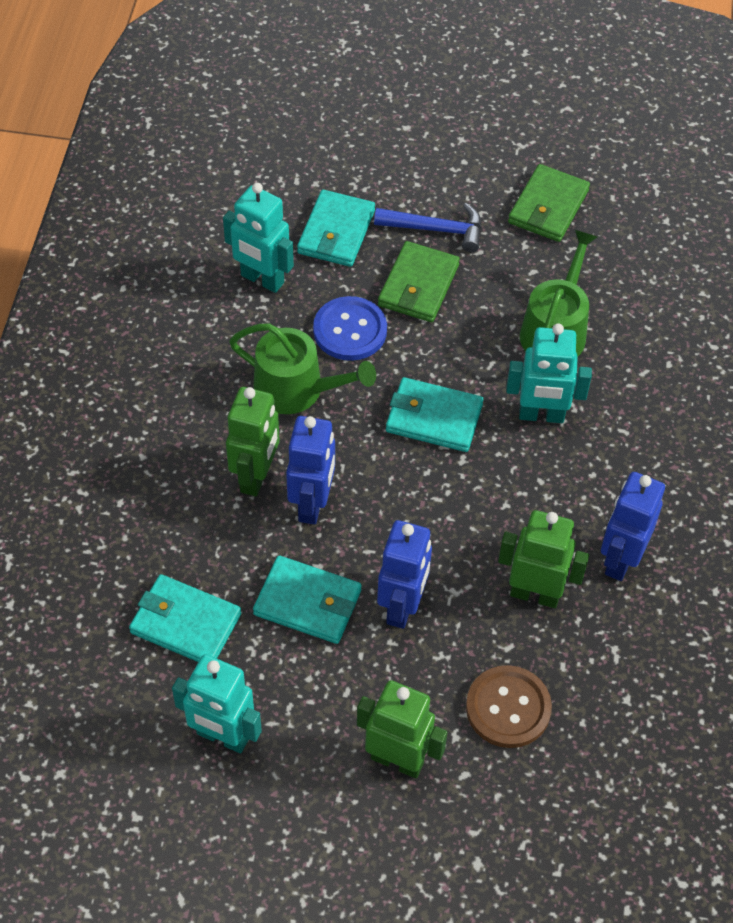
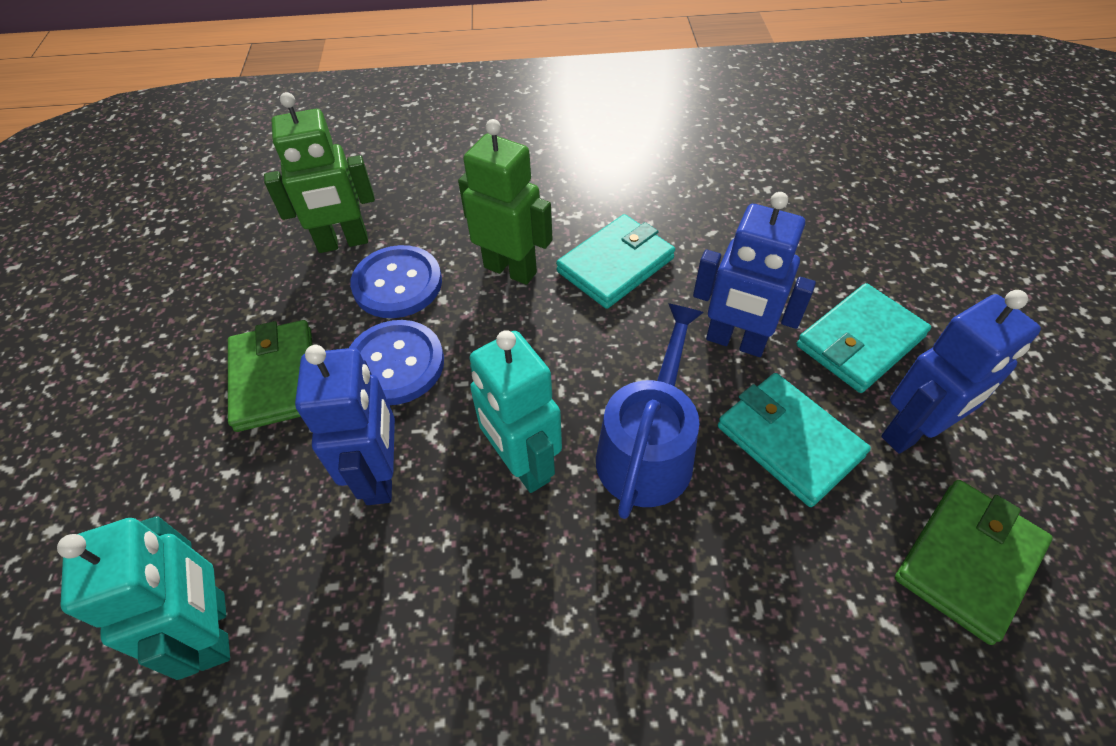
blue button: 1 -> 2
blue hammer: 1 -> 0
blue watering can: 0 -> 1
brown button: 1 -> 0
green robot: 3 -> 2
green watering can: 2 -> 0
turquoise robot: 3 -> 2
turquoise wallet: 4 -> 3

